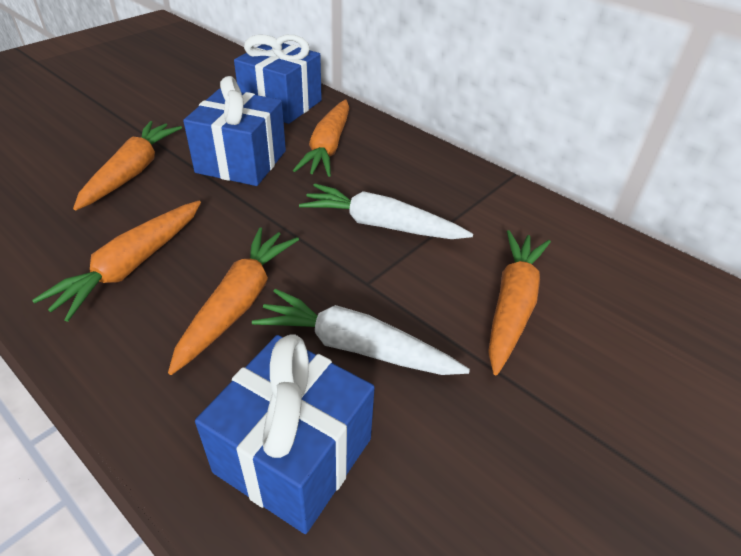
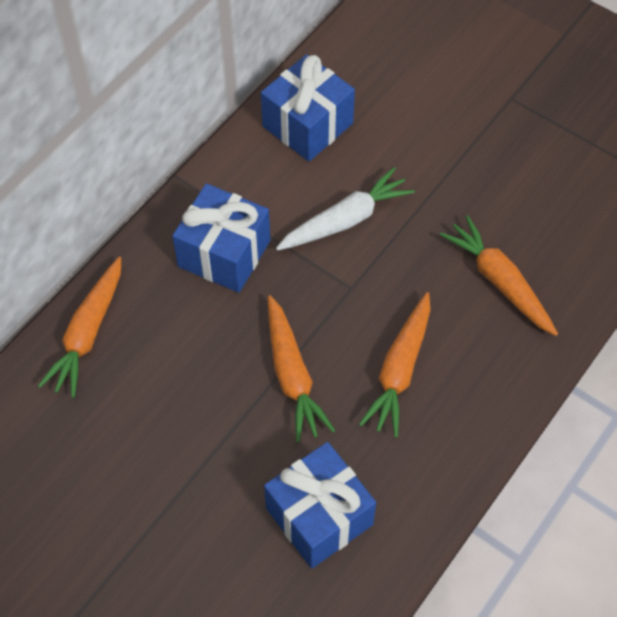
orange carrot: 5 -> 4
white carrot: 2 -> 1

